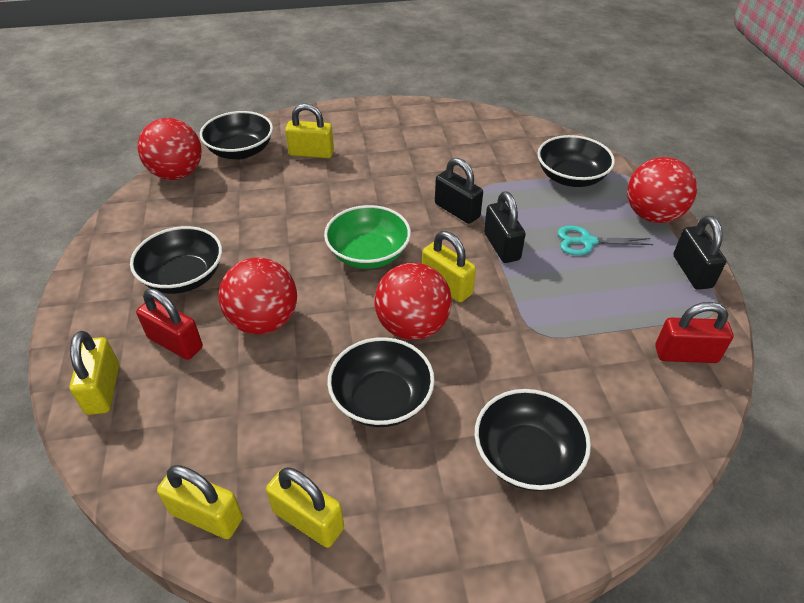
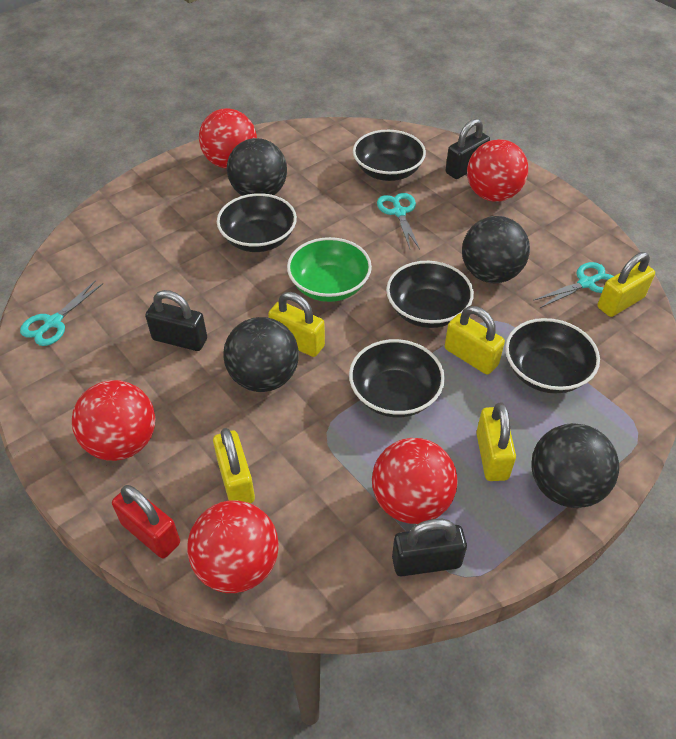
black ball: 0 -> 4
red ball: 4 -> 5
red padlock: 2 -> 1
turquoise scissors: 1 -> 3

